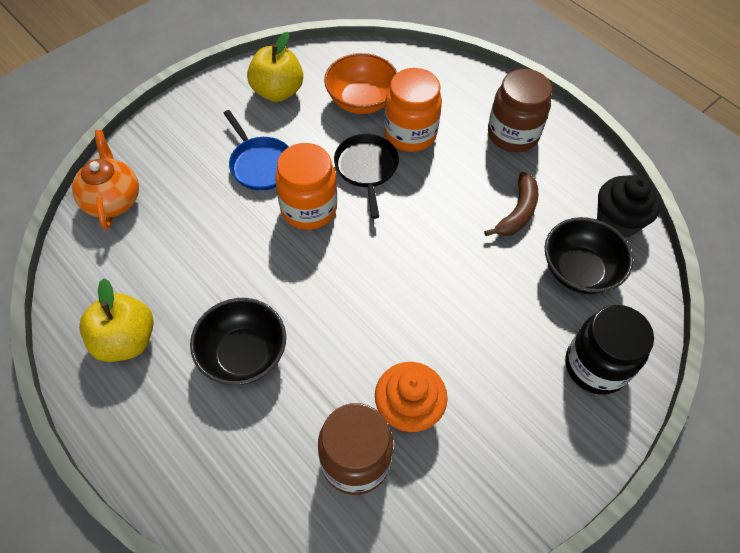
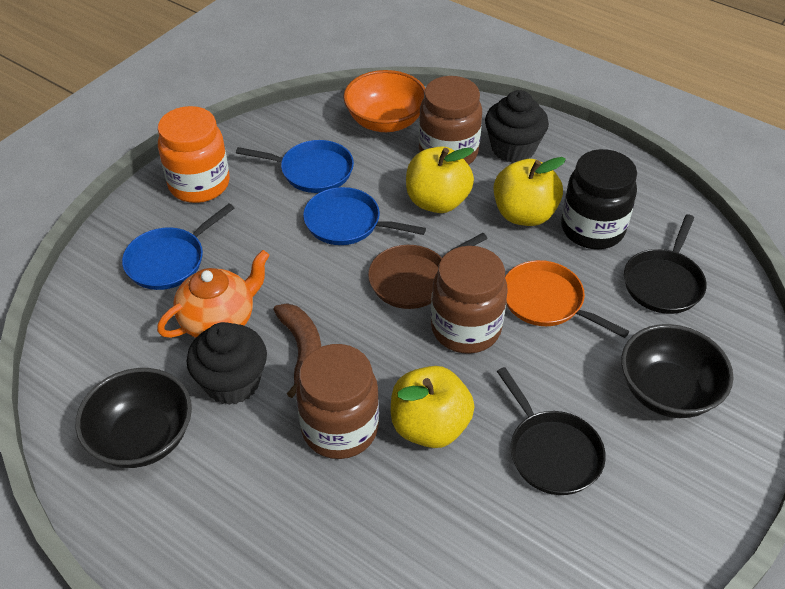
black cupcake: 1 -> 2
black pan: 1 -> 2
blue pan: 1 -> 3
brown jar: 2 -> 3
brown pan: 0 -> 1
orange cupcake: 1 -> 0
orange jar: 2 -> 1
orange pan: 0 -> 1
yellow apple: 2 -> 3

